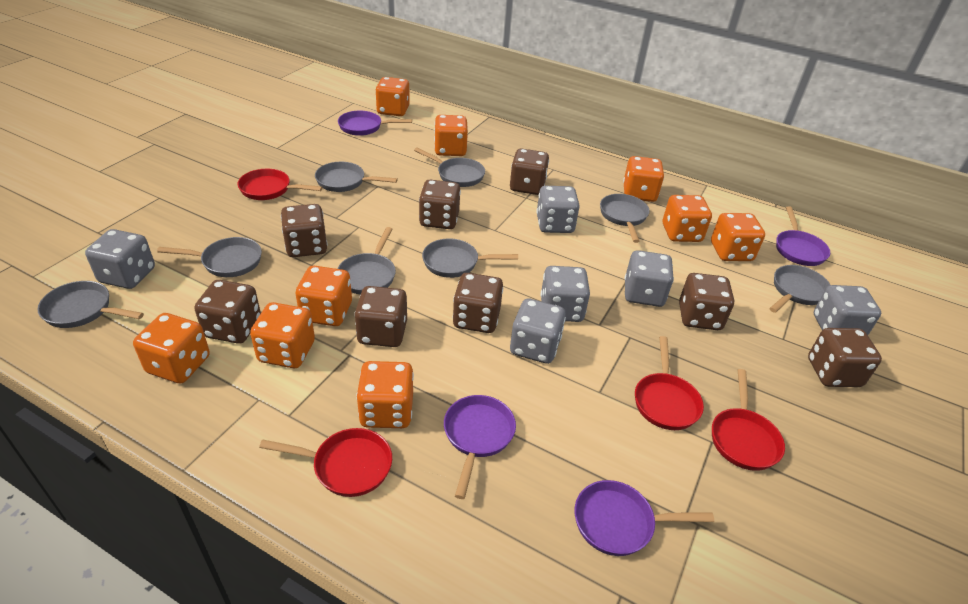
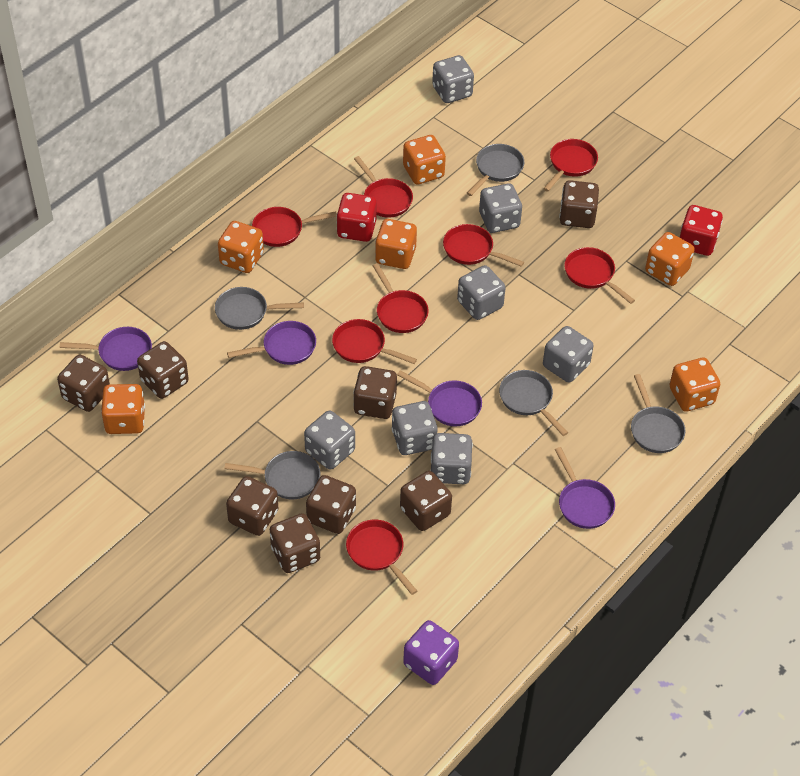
grey dice: 6 -> 7
grey pan: 8 -> 5
orange dice: 9 -> 6
purple dice: 0 -> 1
red dice: 0 -> 2
red pan: 4 -> 8

